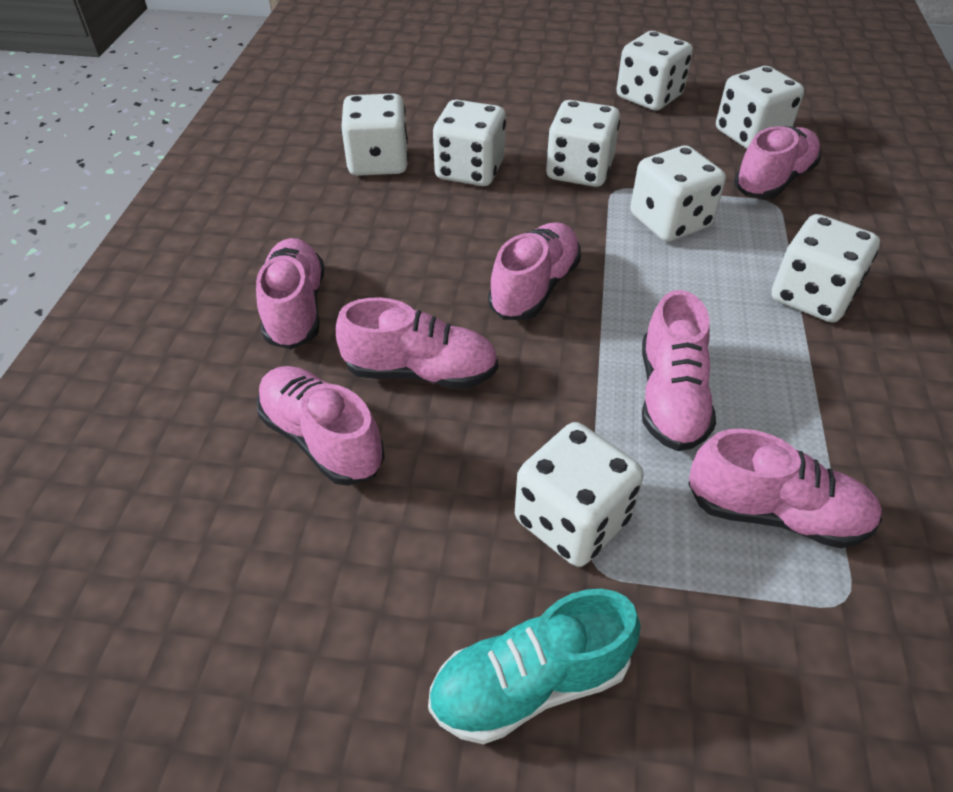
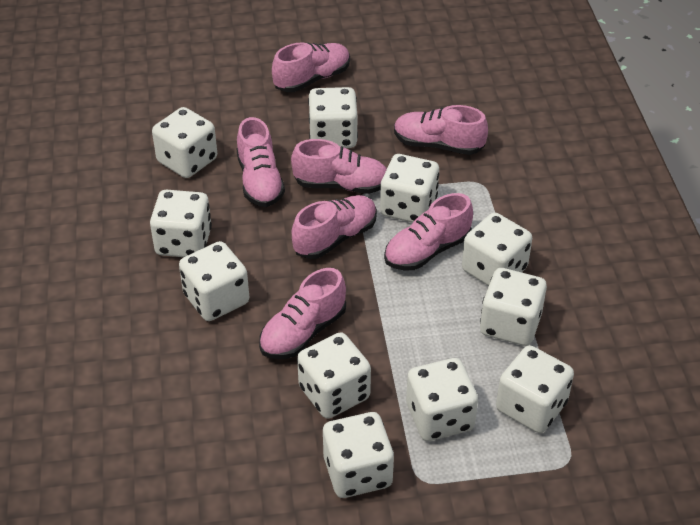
turquoise shoe: 1 -> 0
white dice: 8 -> 11

